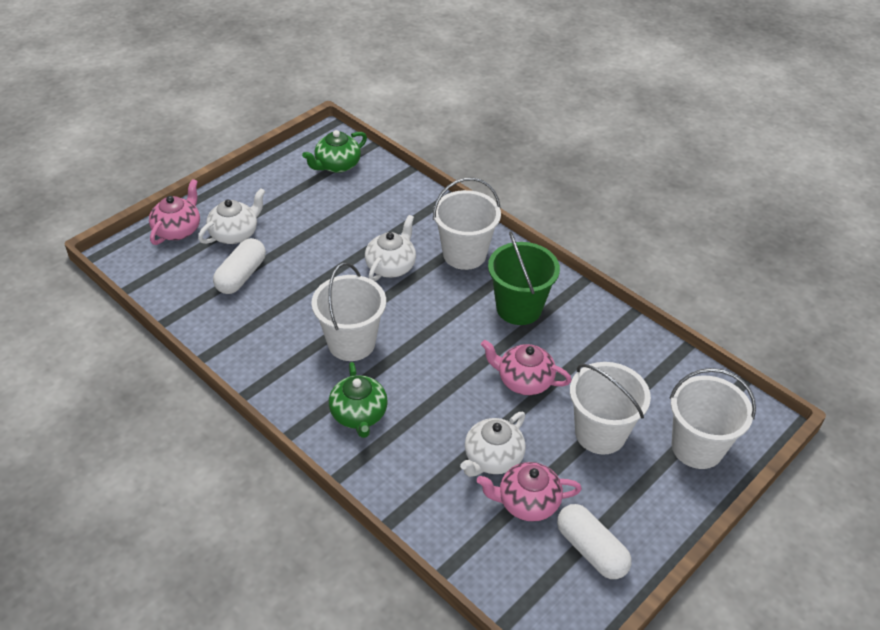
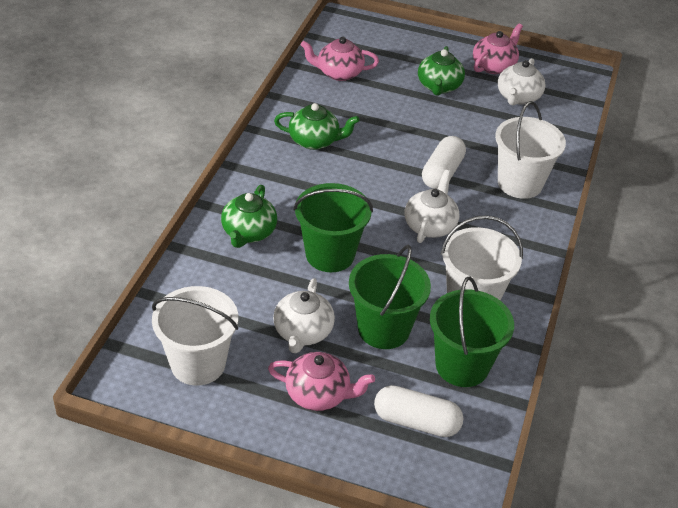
green bucket: 1 -> 3
green teapot: 2 -> 3
white bucket: 4 -> 3

